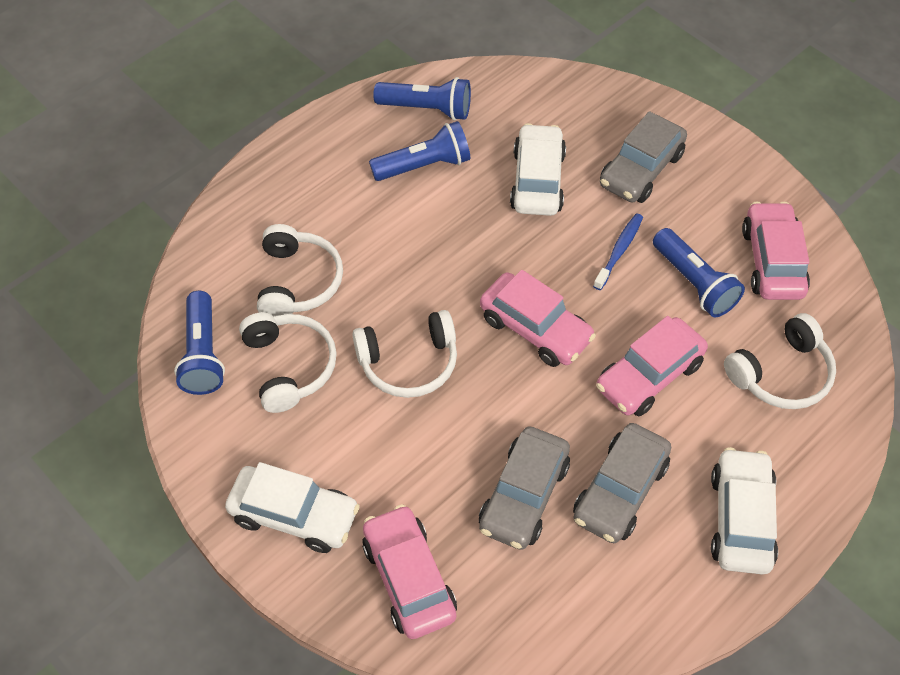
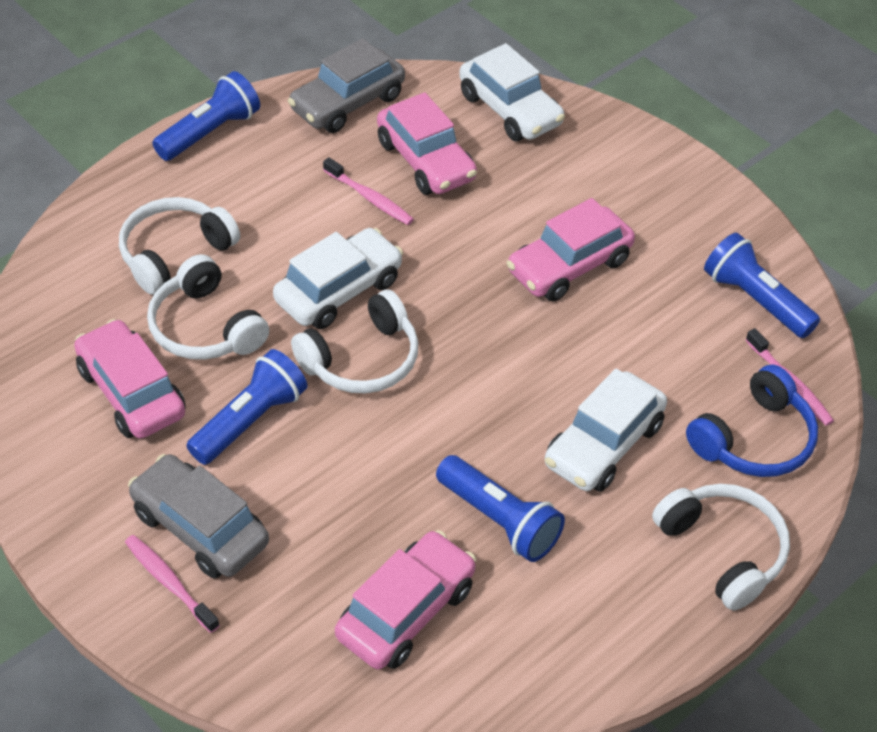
blue headphones: 0 -> 1
blue toothbrush: 1 -> 0
grey car: 3 -> 2
pink toothbrush: 0 -> 3

